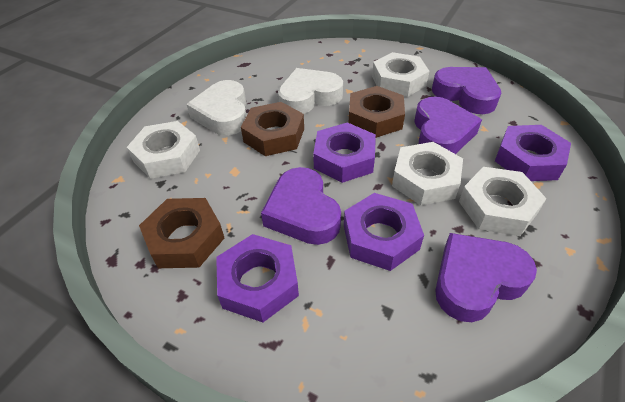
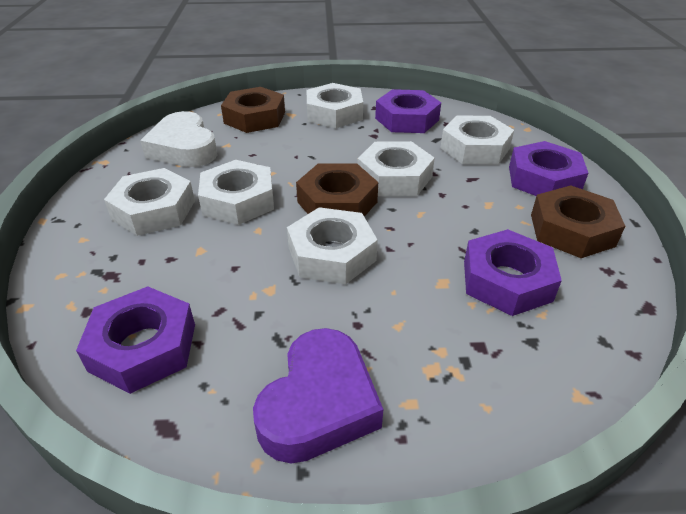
purple heart: 4 -> 1
white heart: 2 -> 1
white nut: 4 -> 6

